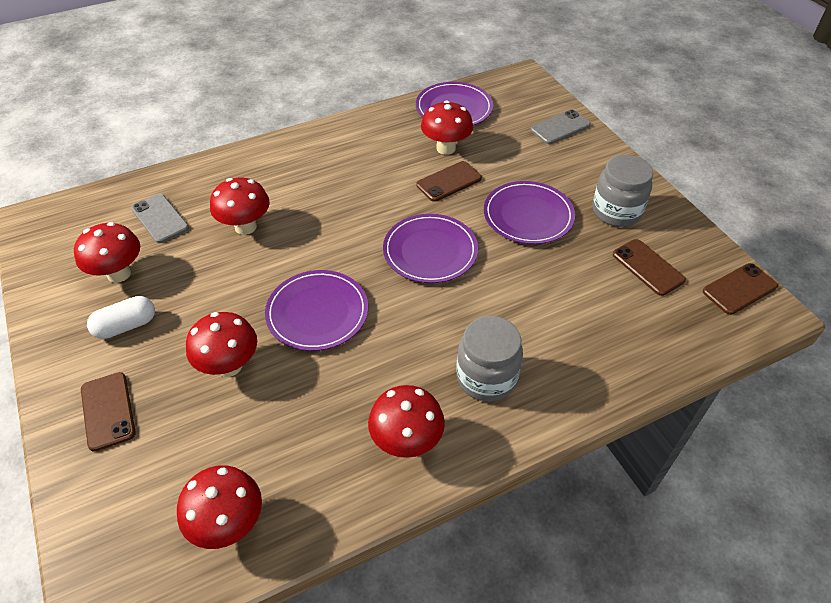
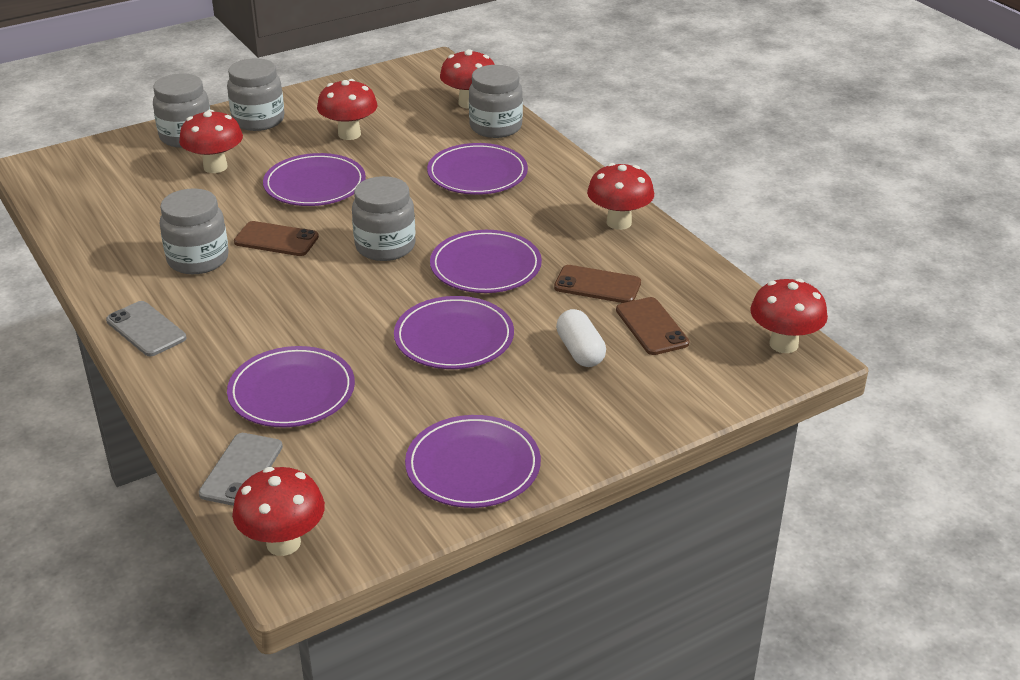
brown phone: 4 -> 3
grey jar: 2 -> 5
purple plate: 4 -> 6

